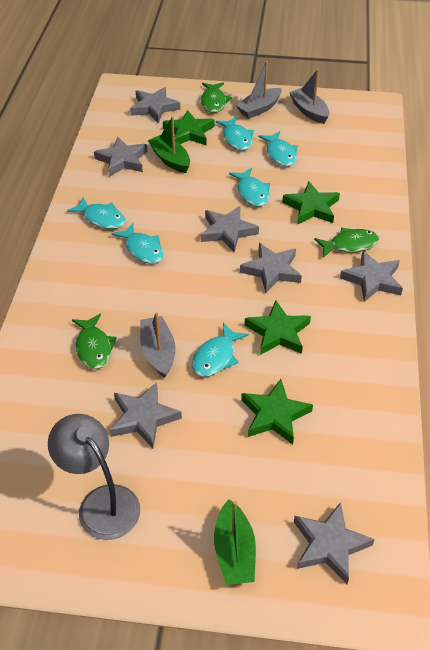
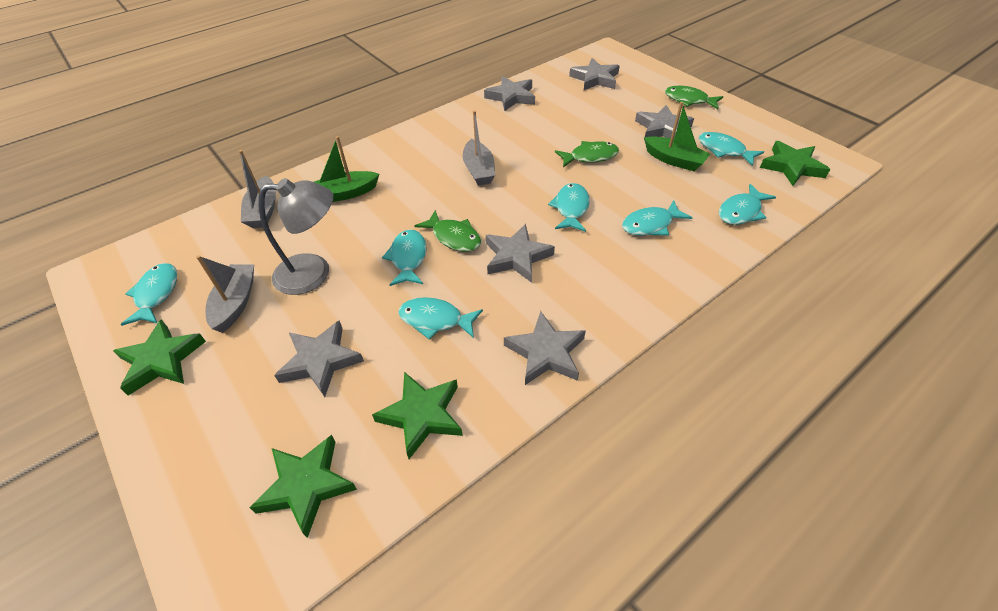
grey star: 7 -> 6
turquoise fish: 6 -> 7

